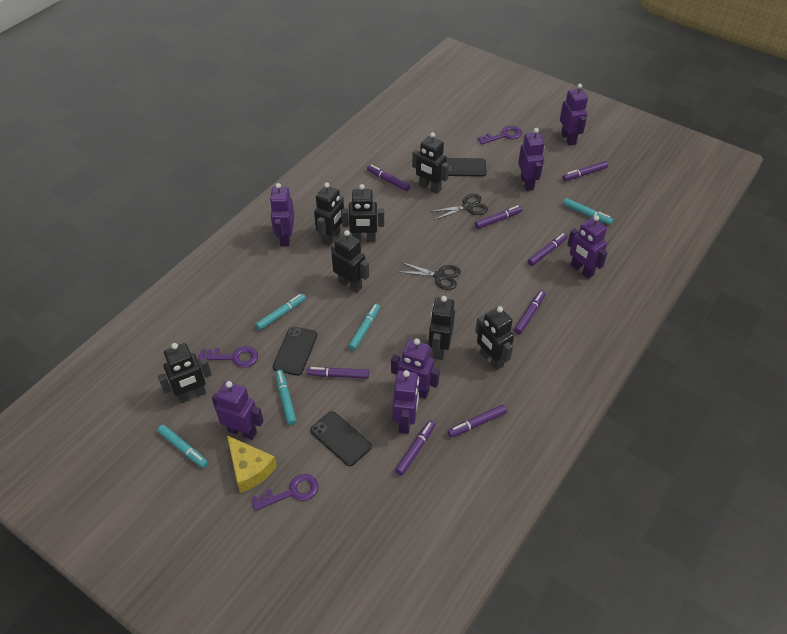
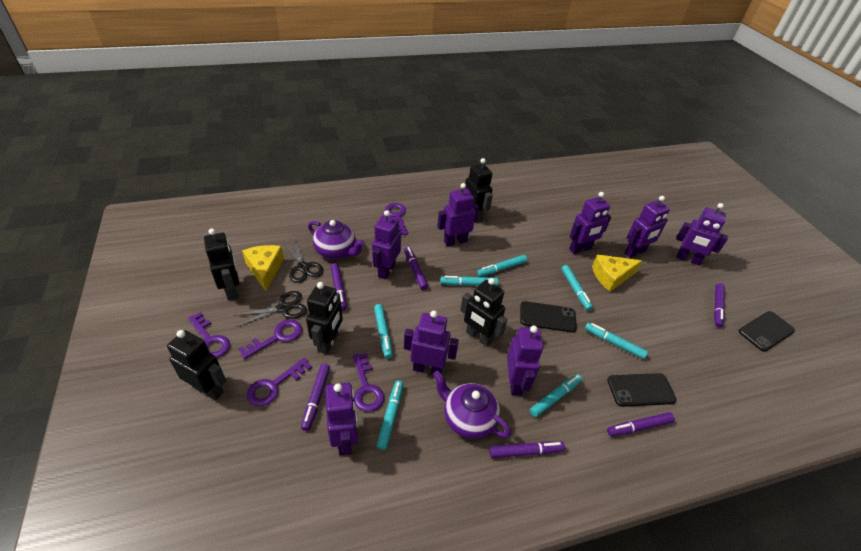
black robot: 7 -> 5
purple key: 3 -> 5
purple marker: 8 -> 6
purple robot: 7 -> 8
purple teapot: 0 -> 2
turquoise marker: 5 -> 7
yellow cheese: 1 -> 2

